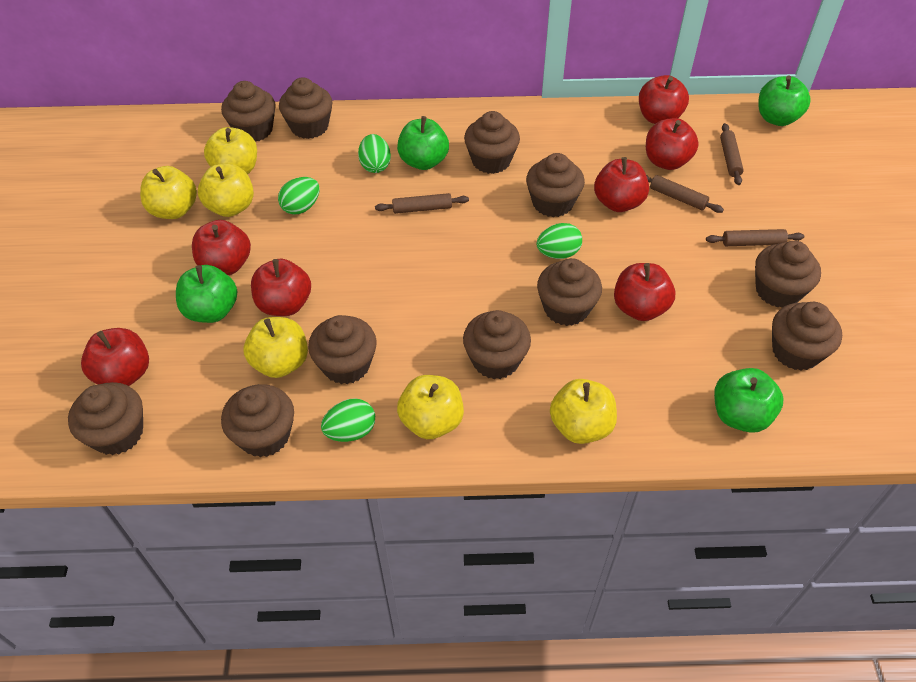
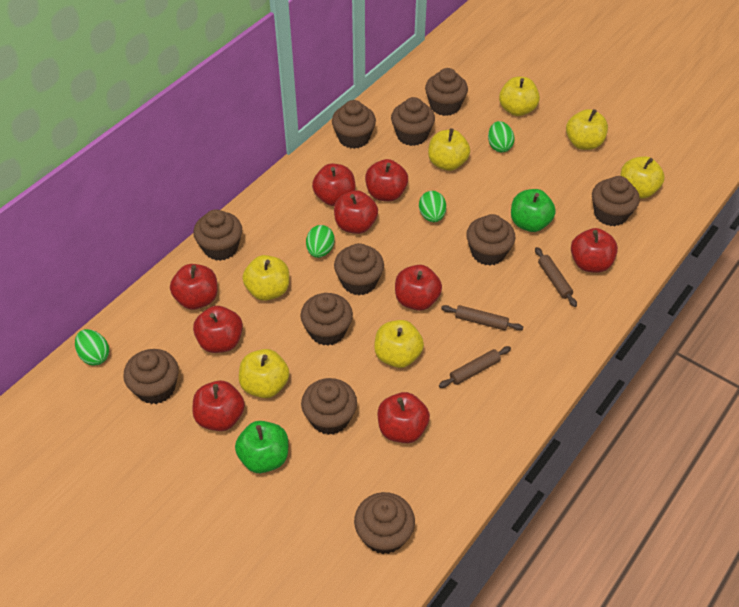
brown rolling pin: 4 -> 3
green apple: 4 -> 2
red apple: 7 -> 9
yellow apple: 6 -> 7

